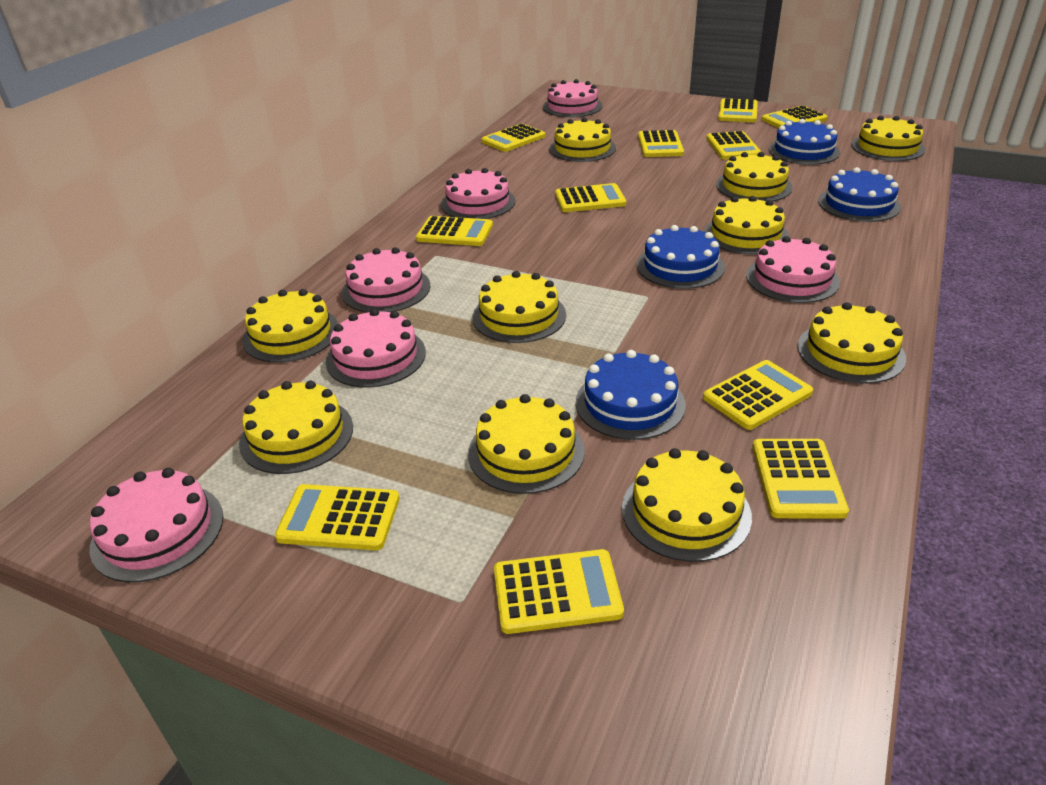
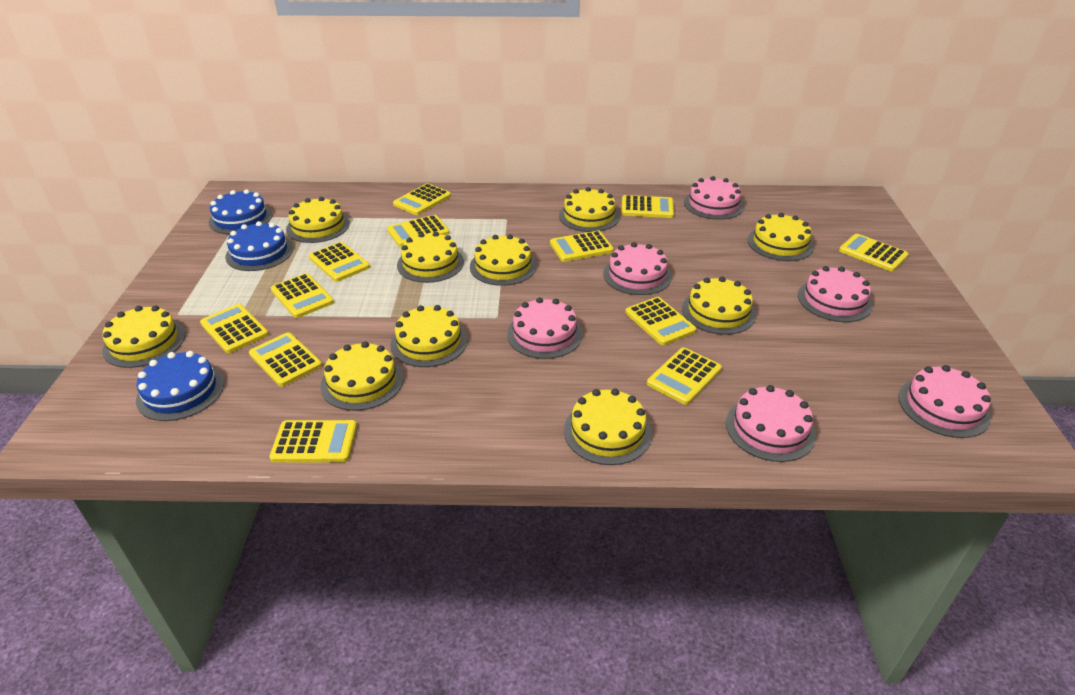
blue cake: 4 -> 3
yellow calculator: 11 -> 12

